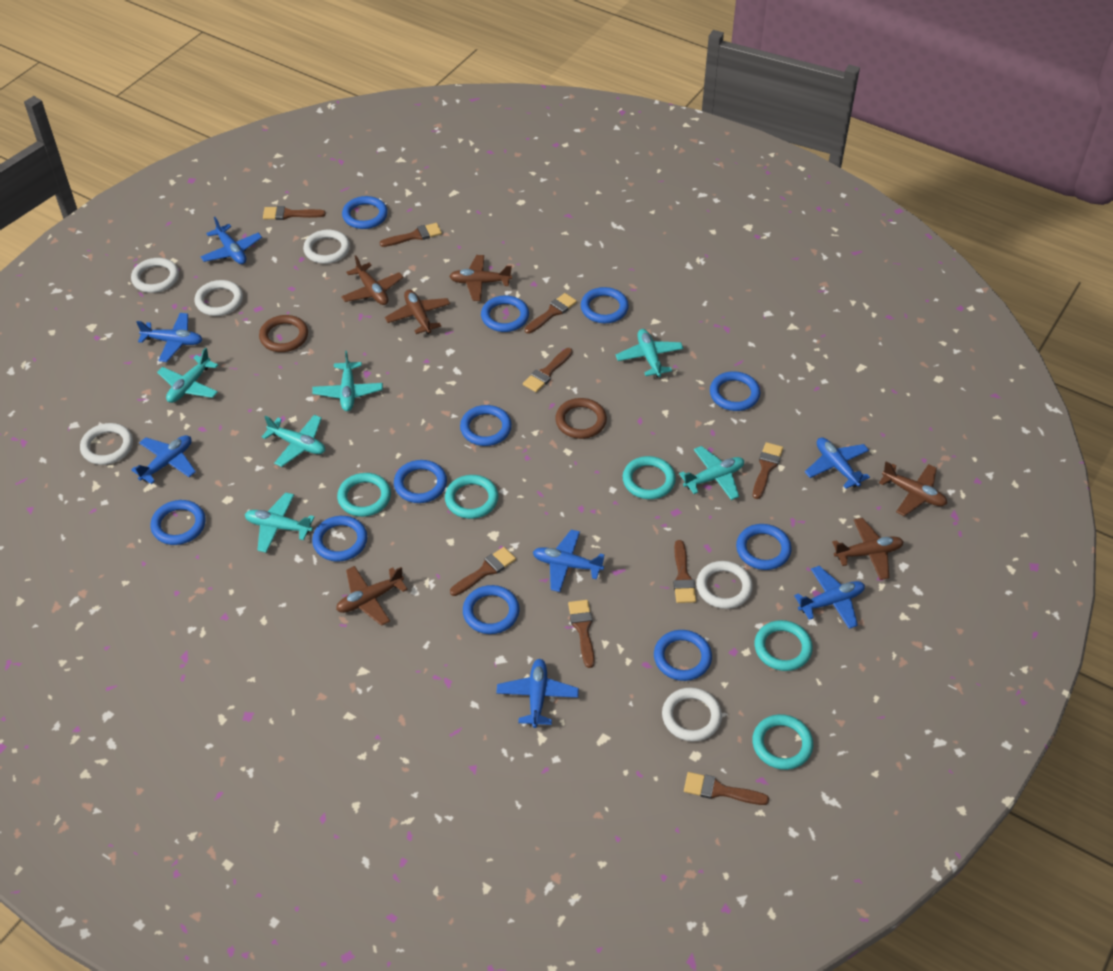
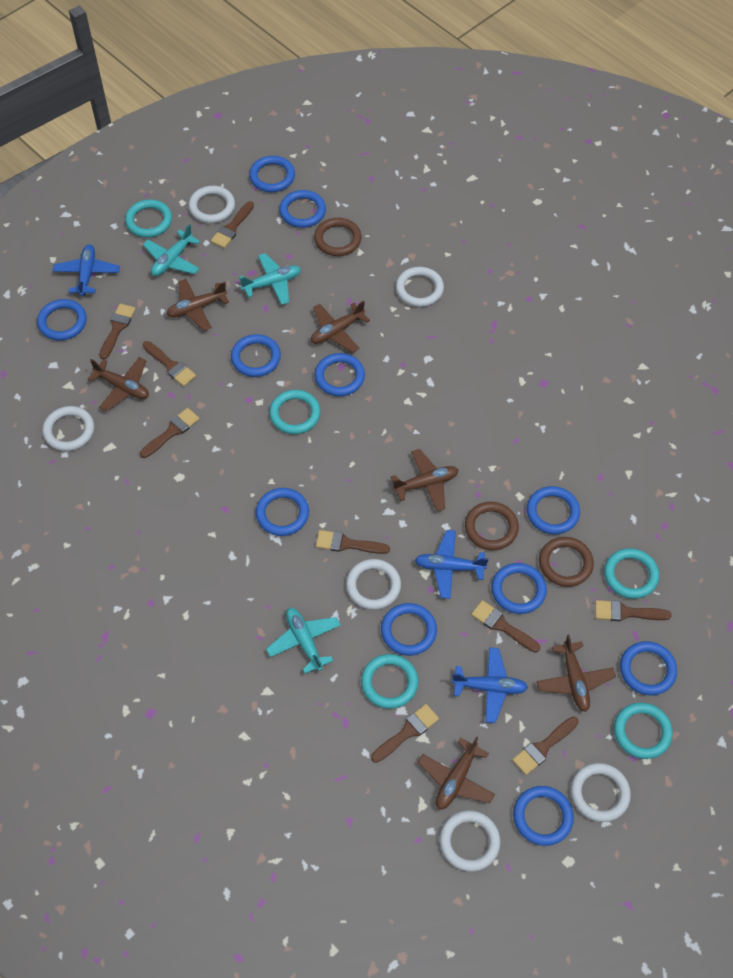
blue plane: 7 -> 3
brown ring: 2 -> 3
turquoise plane: 6 -> 3

